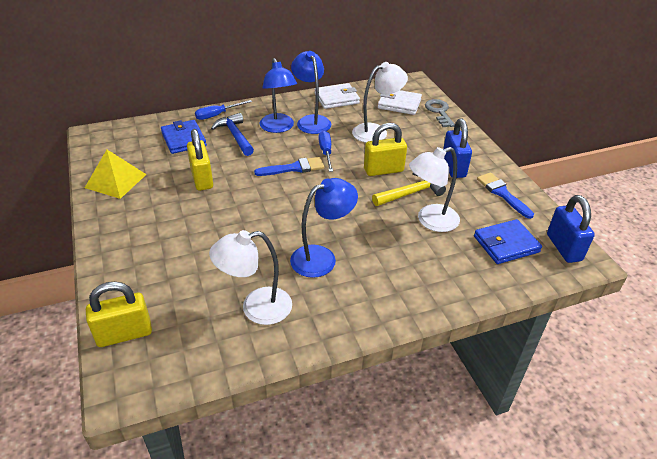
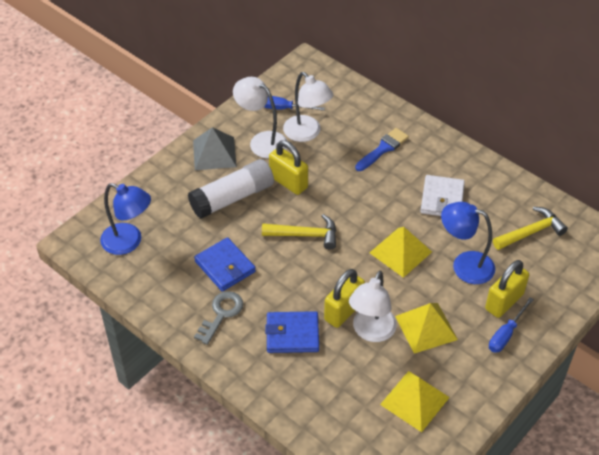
blue brush: 2 -> 1
blue hammer: 1 -> 0
blue lamp: 3 -> 2
blue padlock: 2 -> 0
grey pyramid: 0 -> 1
white glue stick: 0 -> 1
white wallet: 2 -> 1
yellow hammer: 1 -> 2
yellow pyramid: 1 -> 3

